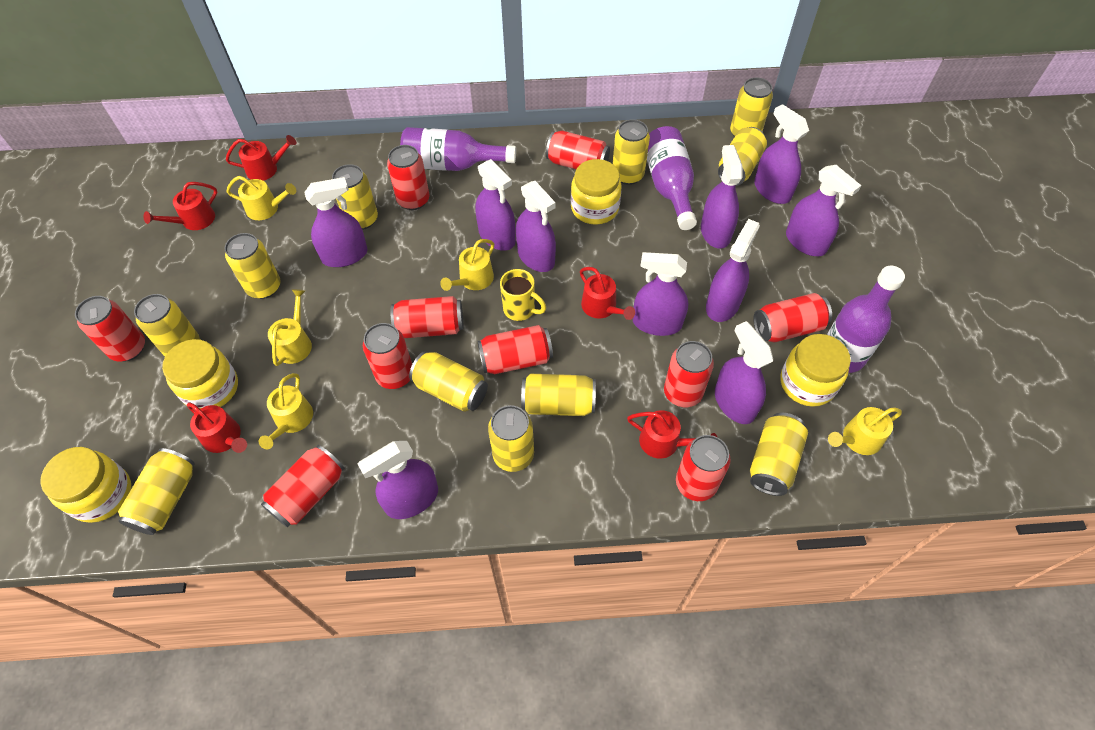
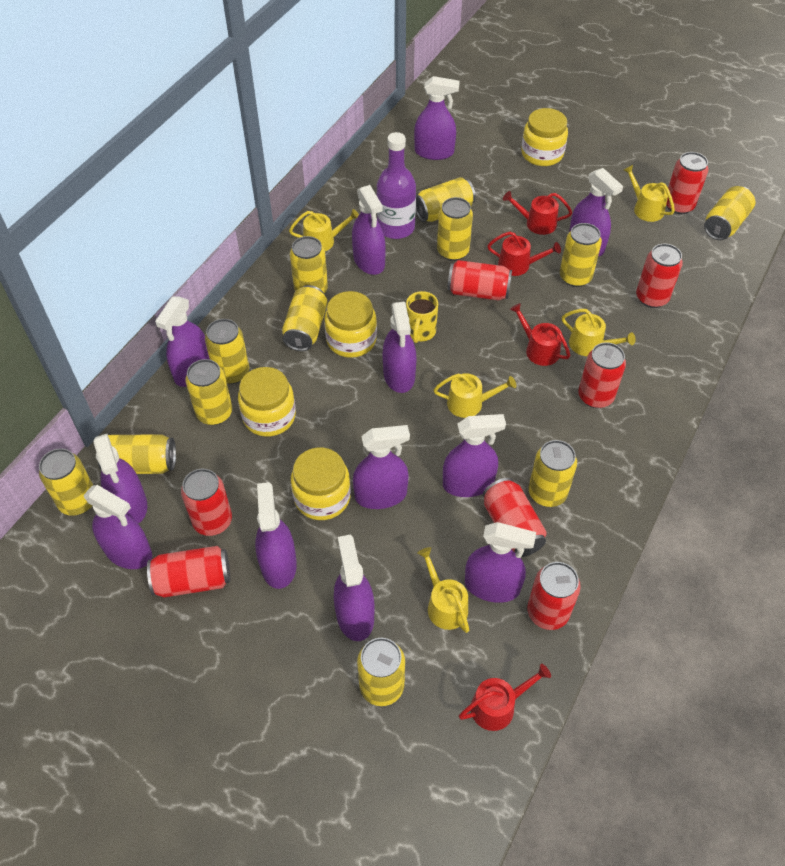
purple bottle: 3 -> 1
purple spray bottle: 10 -> 12
red can: 10 -> 8
red watering can: 5 -> 4
yellow can: 11 -> 12

